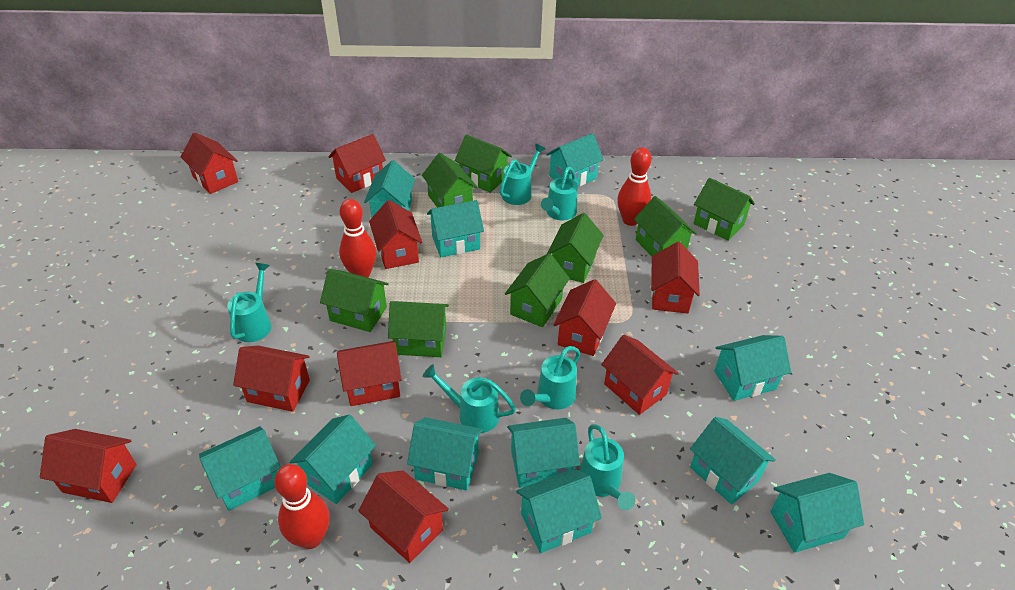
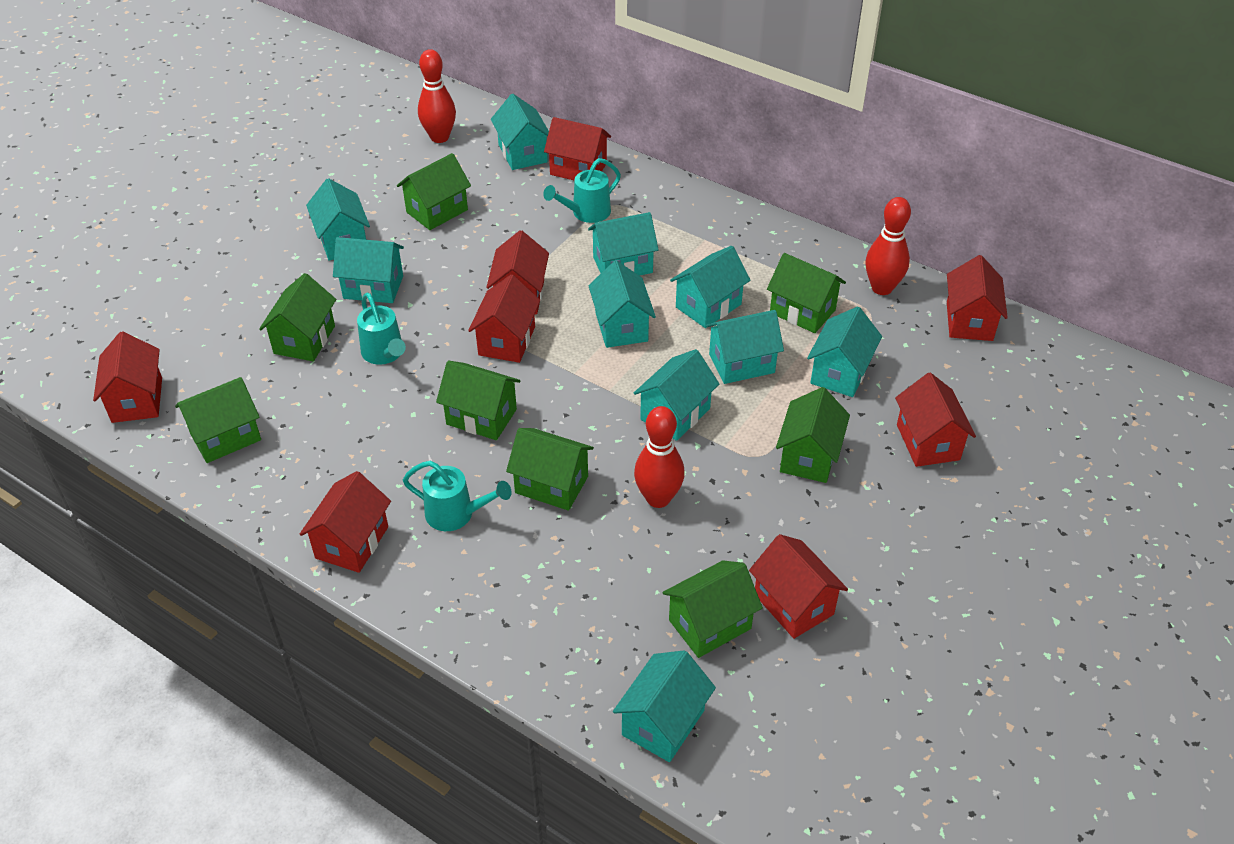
red house: 10 -> 8
turquoise house: 11 -> 10
turquoise watering can: 6 -> 3

